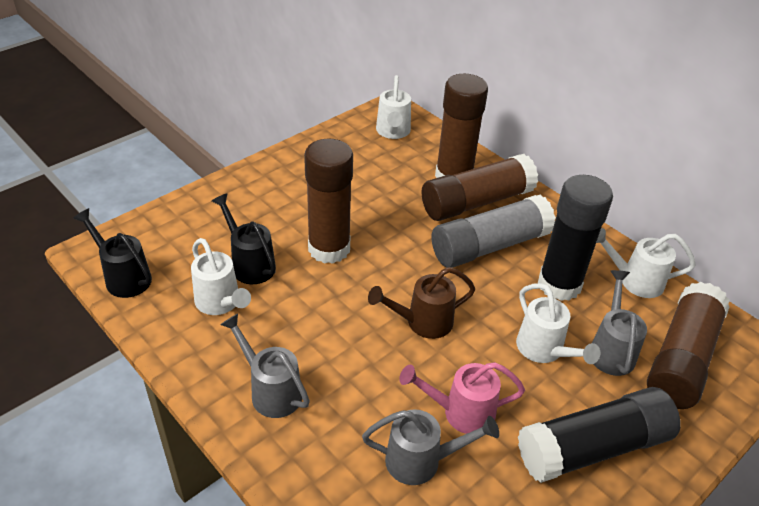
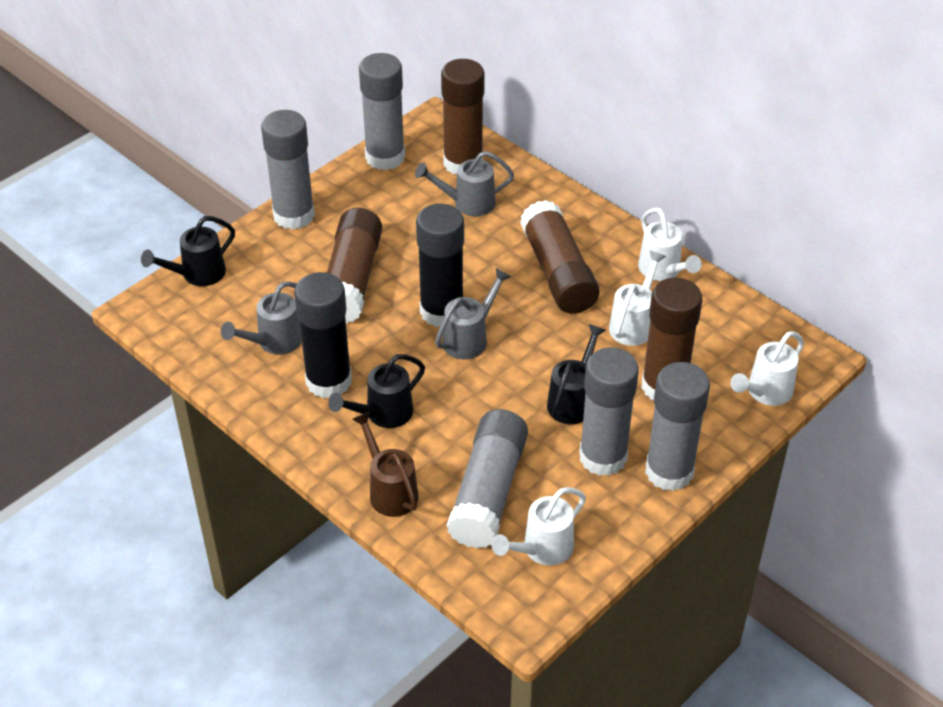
black watering can: 2 -> 3
grey glue stick: 1 -> 5
pink watering can: 1 -> 0

